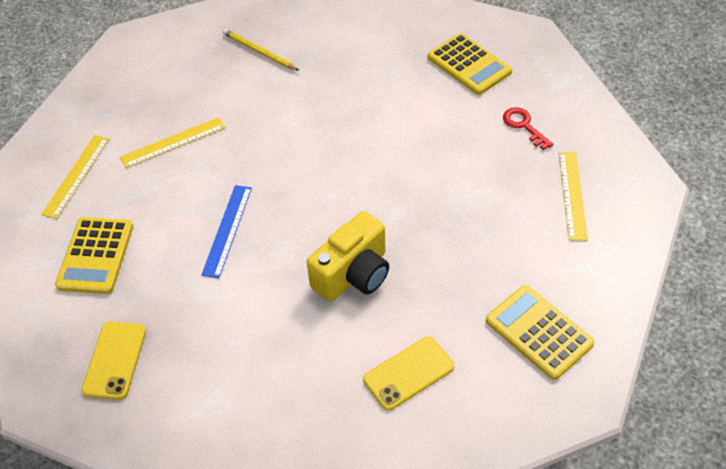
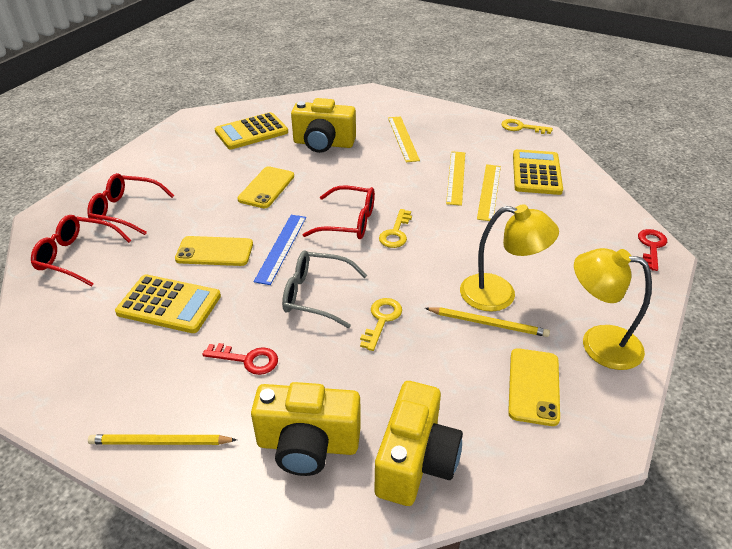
grey glasses: 0 -> 1
red glasses: 0 -> 3
red key: 1 -> 2
yellow camera: 1 -> 3
yellow key: 0 -> 3
yellow lamp: 0 -> 2
yellow pencil: 1 -> 2
yellow phone: 2 -> 3

